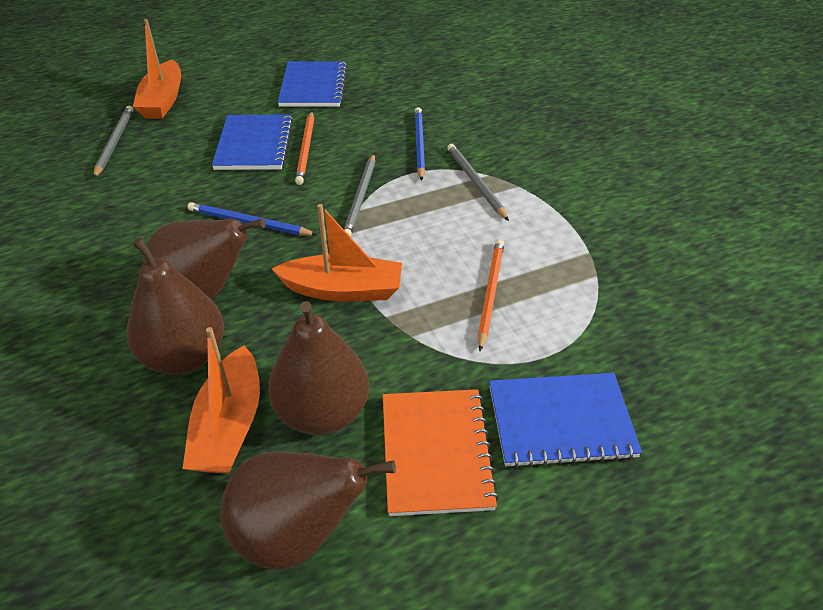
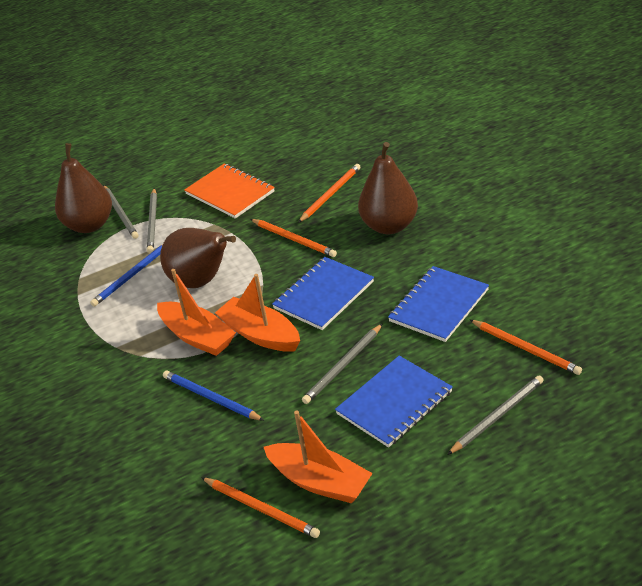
brown pear: 4 -> 3
grey pencil: 3 -> 4
orange pencil: 2 -> 4

